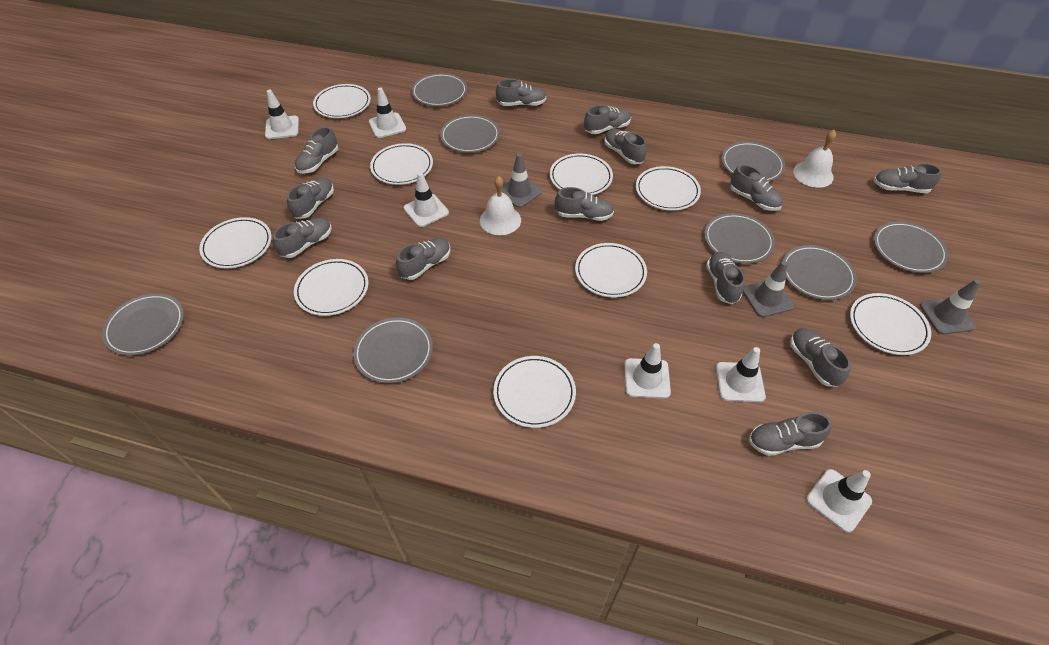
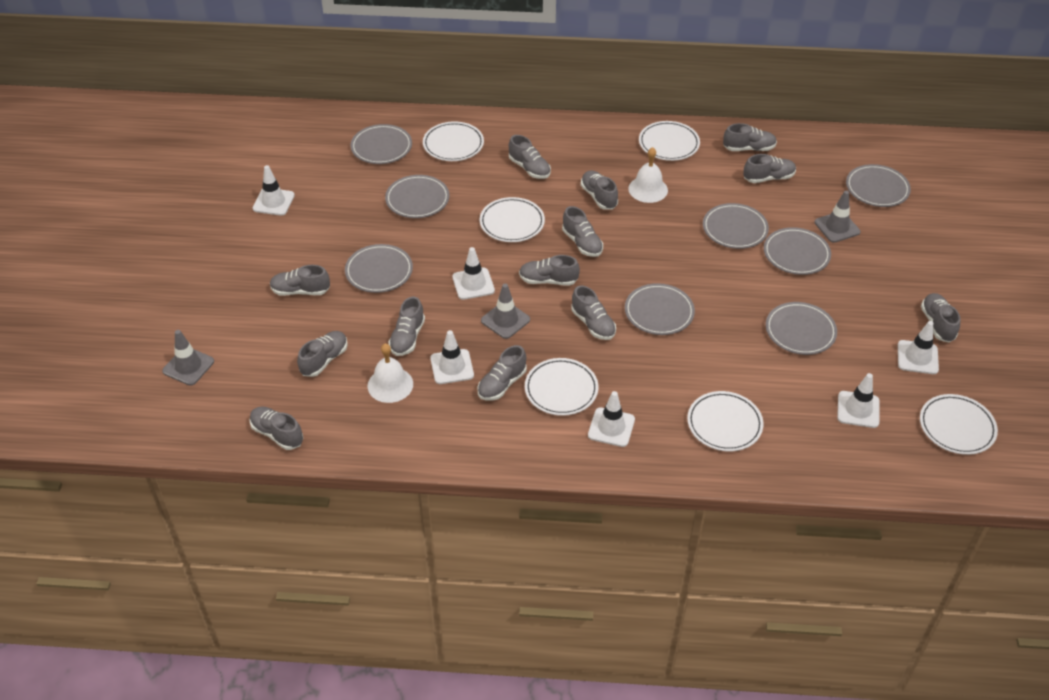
white plate: 9 -> 6

